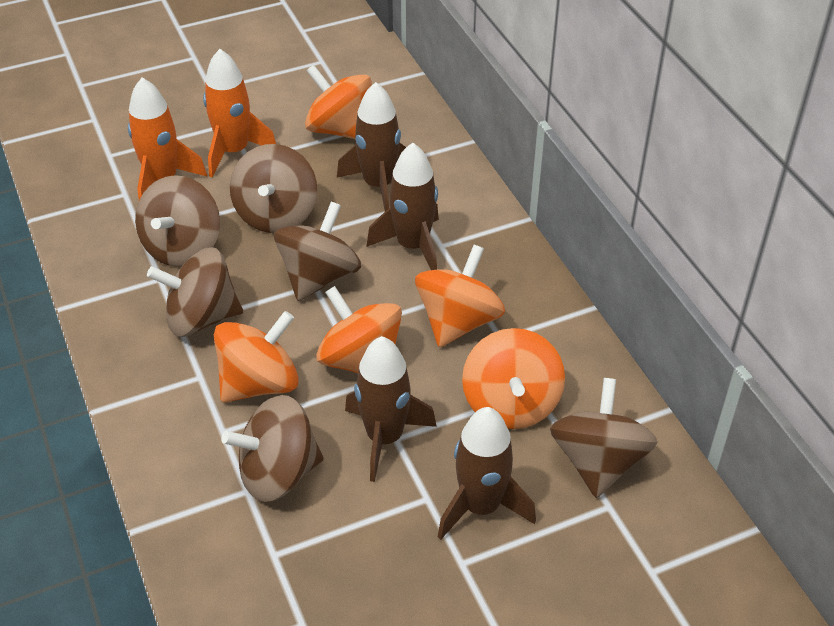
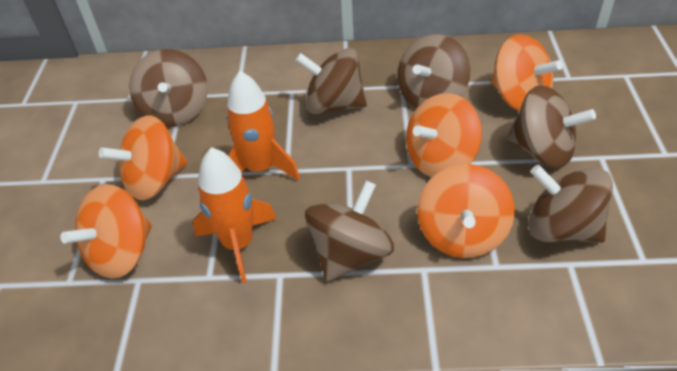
brown rocket: 4 -> 0

